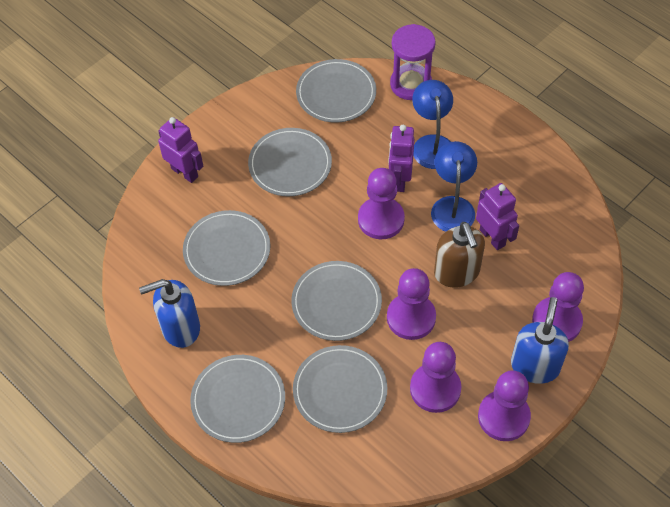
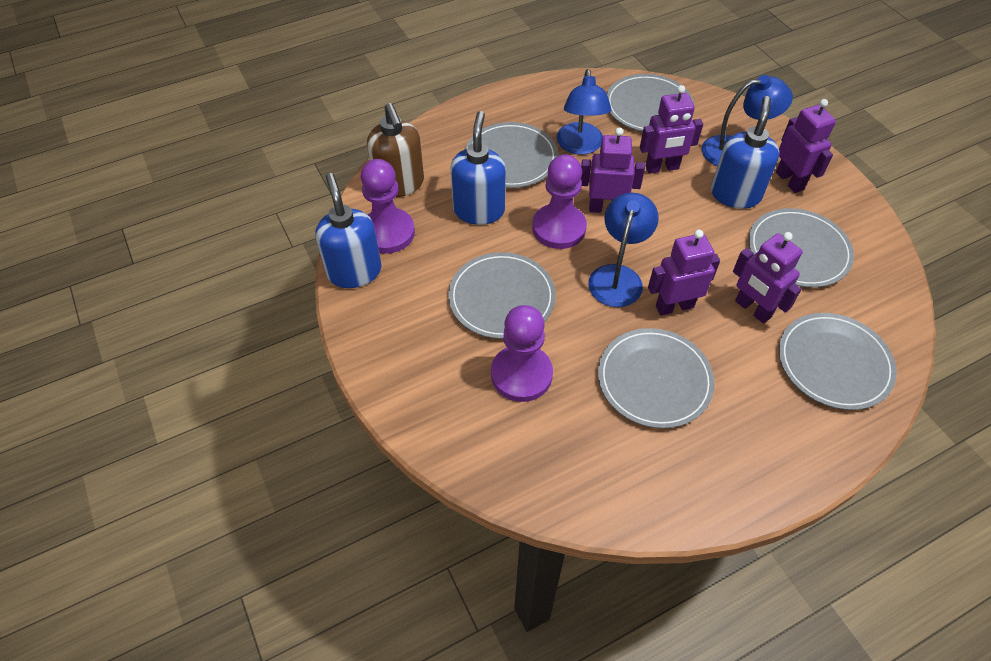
blue lamp: 2 -> 3
blue soap dispenser: 2 -> 3
purple hourglass: 1 -> 0
purple pawn: 5 -> 3
purple robot: 3 -> 5

